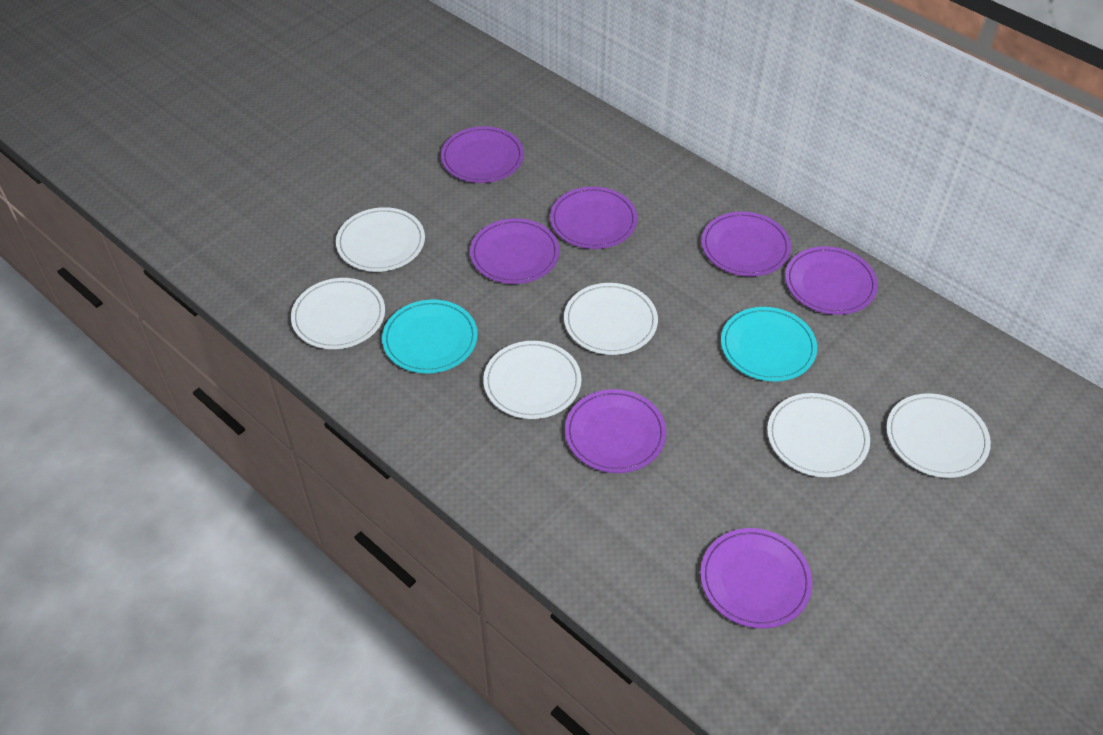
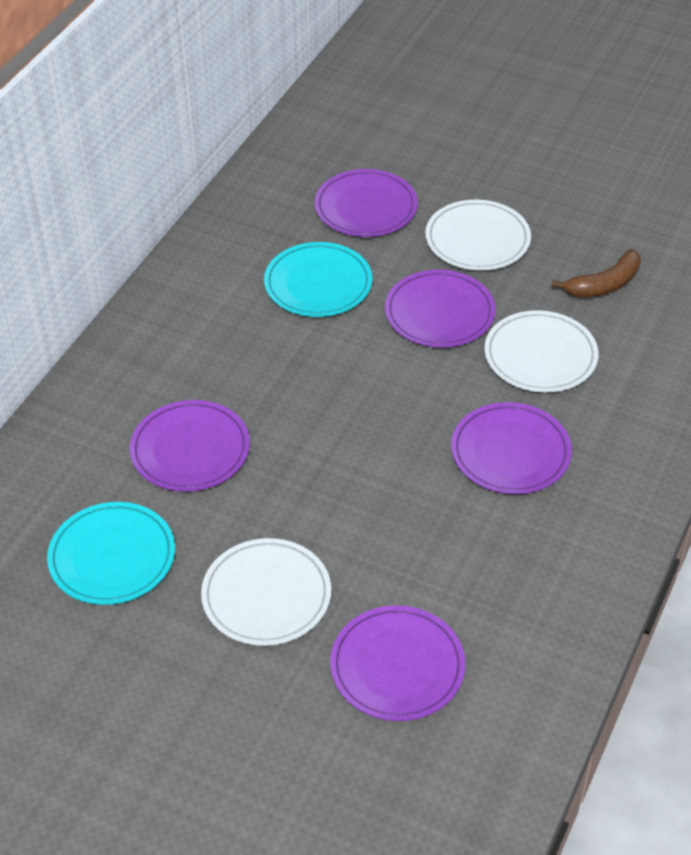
brown banana: 0 -> 1
purple plate: 7 -> 5
white plate: 6 -> 3

